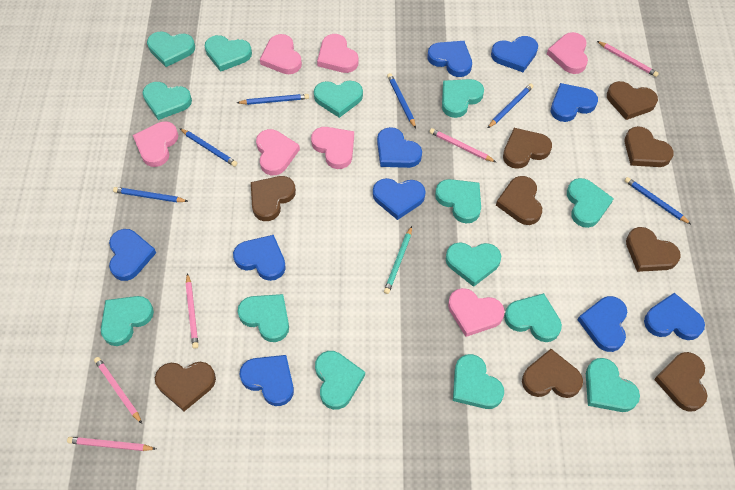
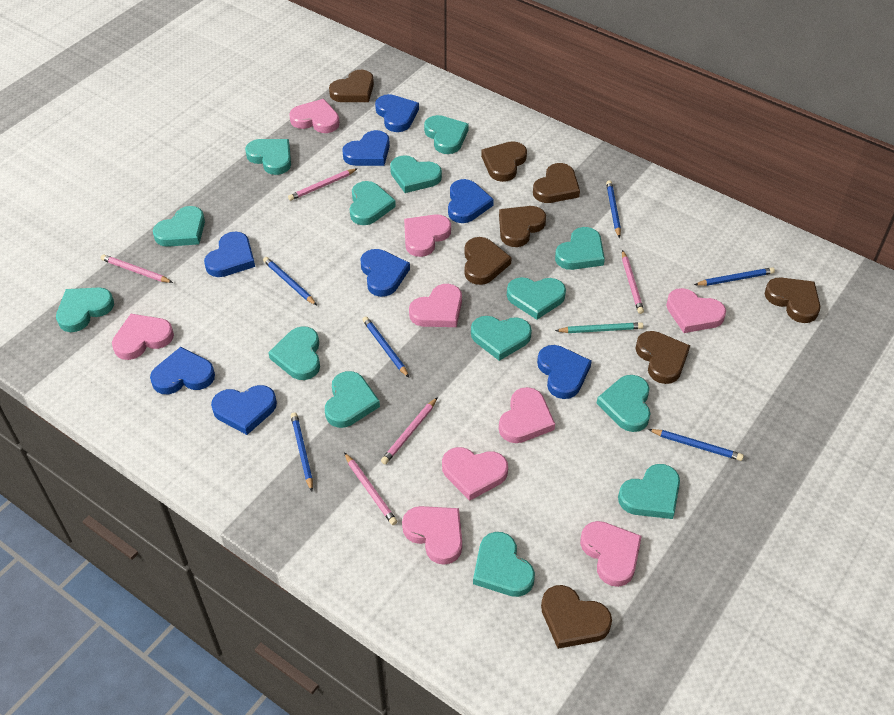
blue heart: 10 -> 8
brown heart: 9 -> 8
pink heart: 7 -> 9

